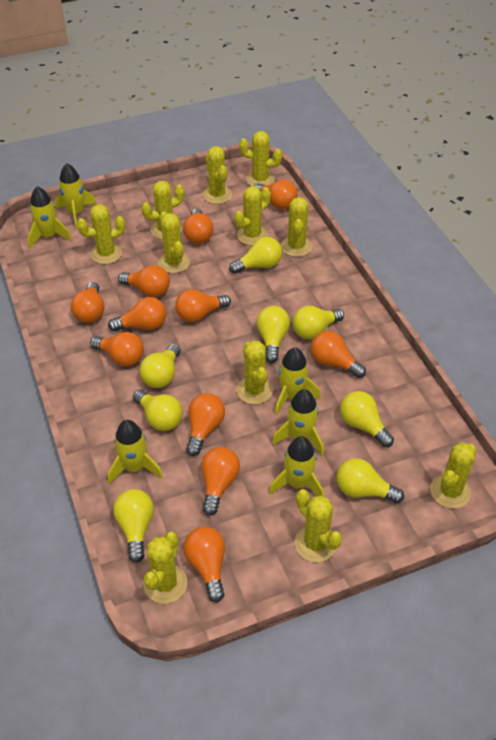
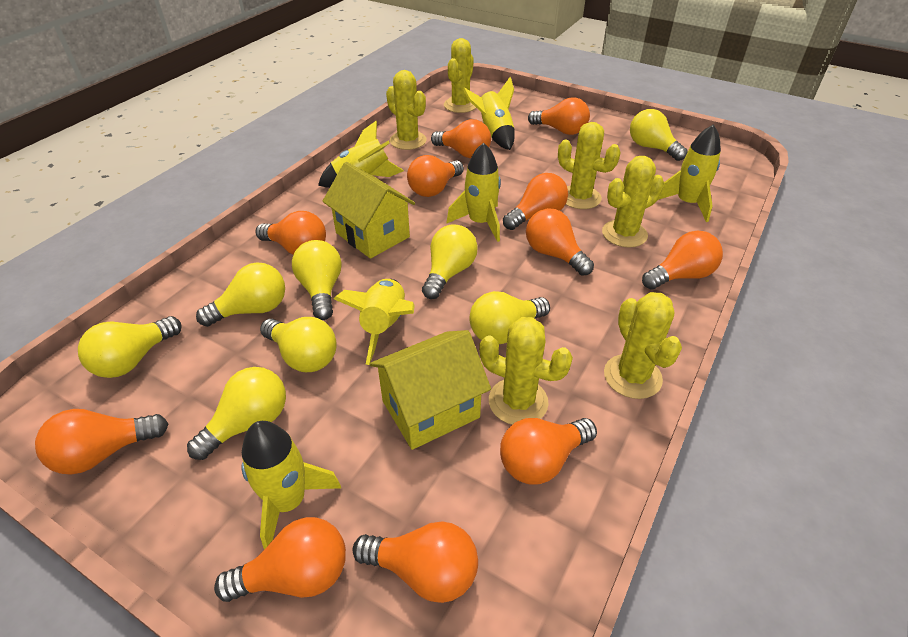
yellow cactus: 11 -> 6
yellow house: 0 -> 2

